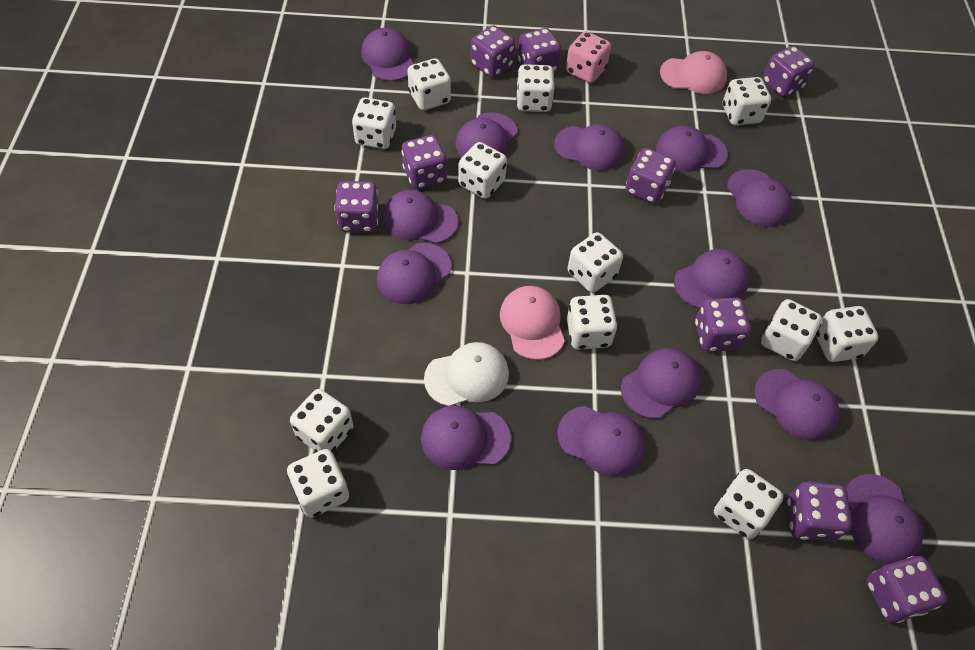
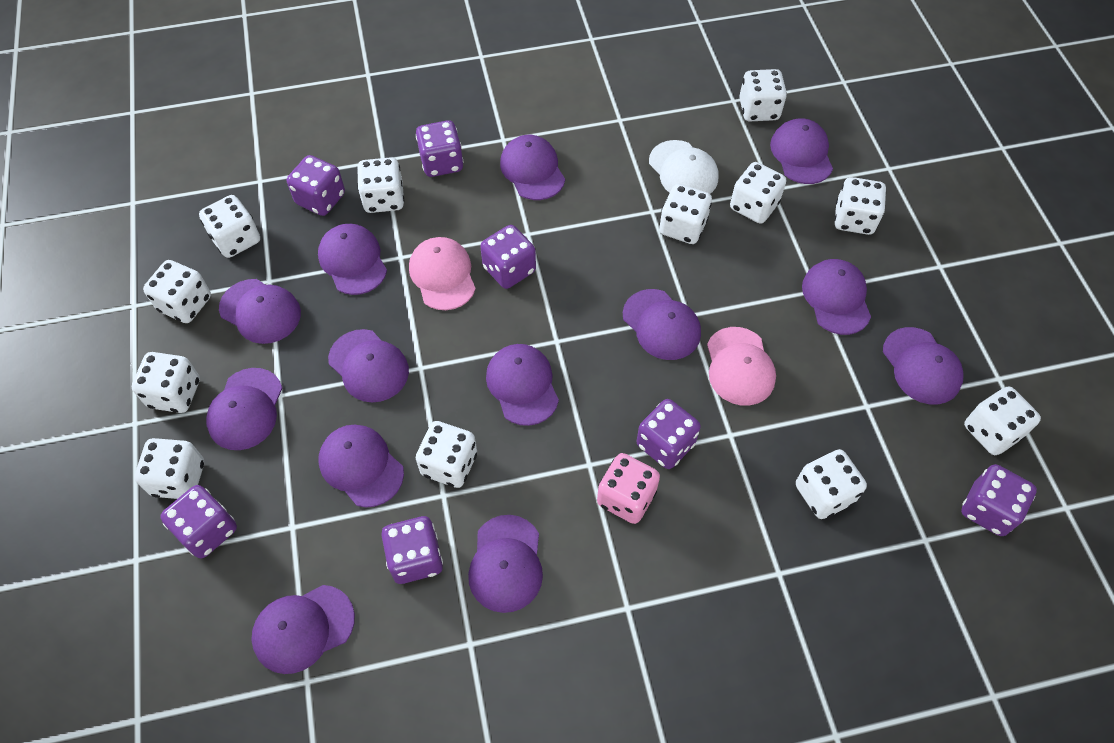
purple dice: 9 -> 7

